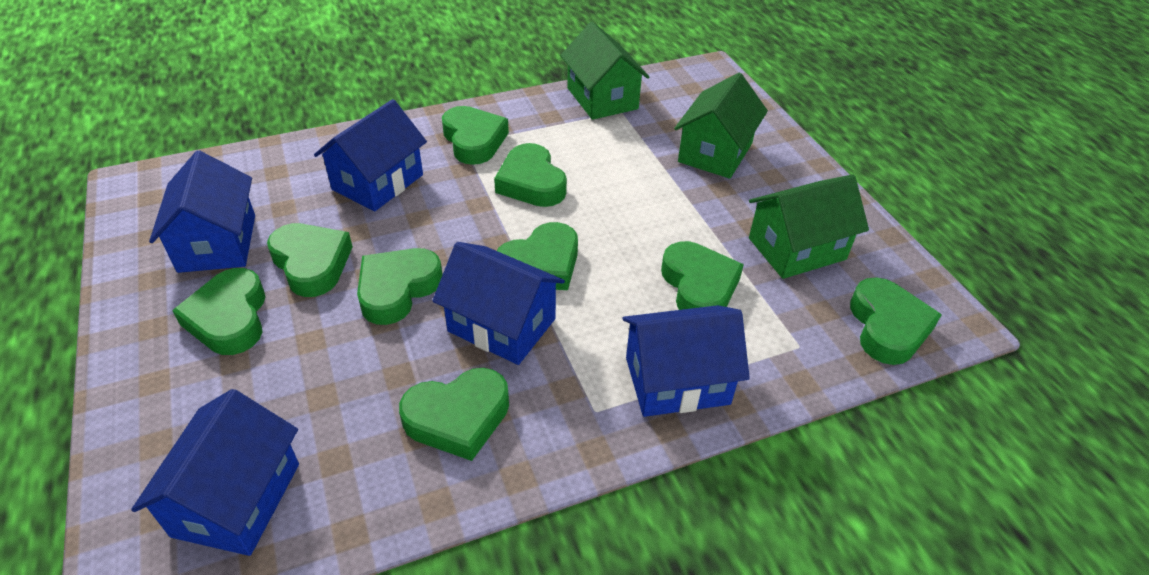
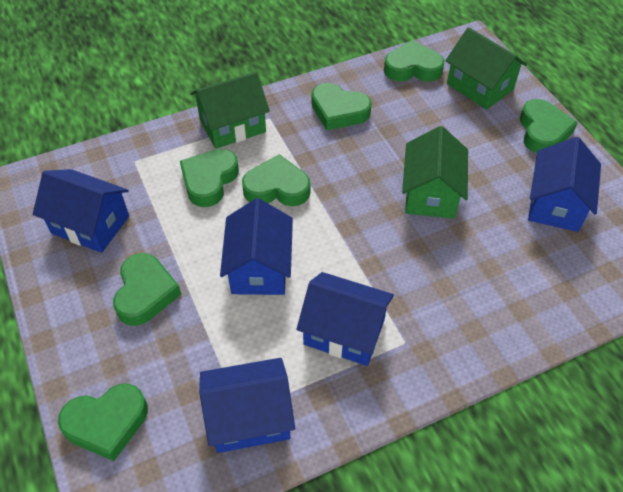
green heart: 9 -> 7

